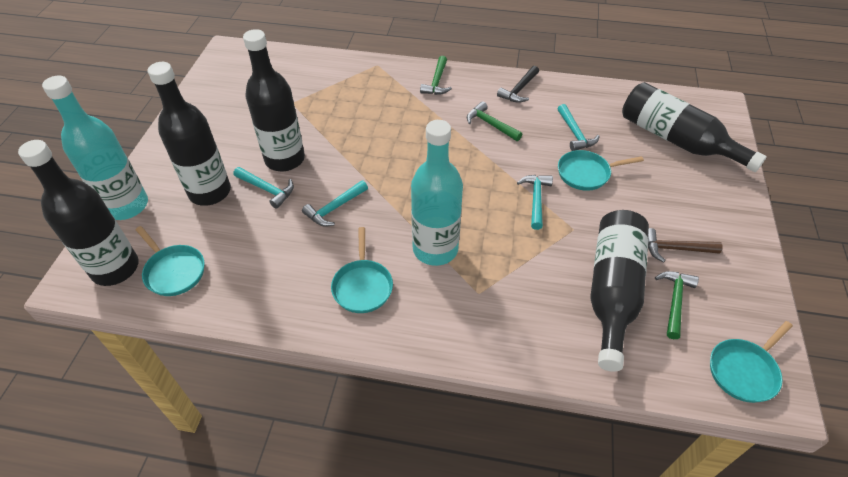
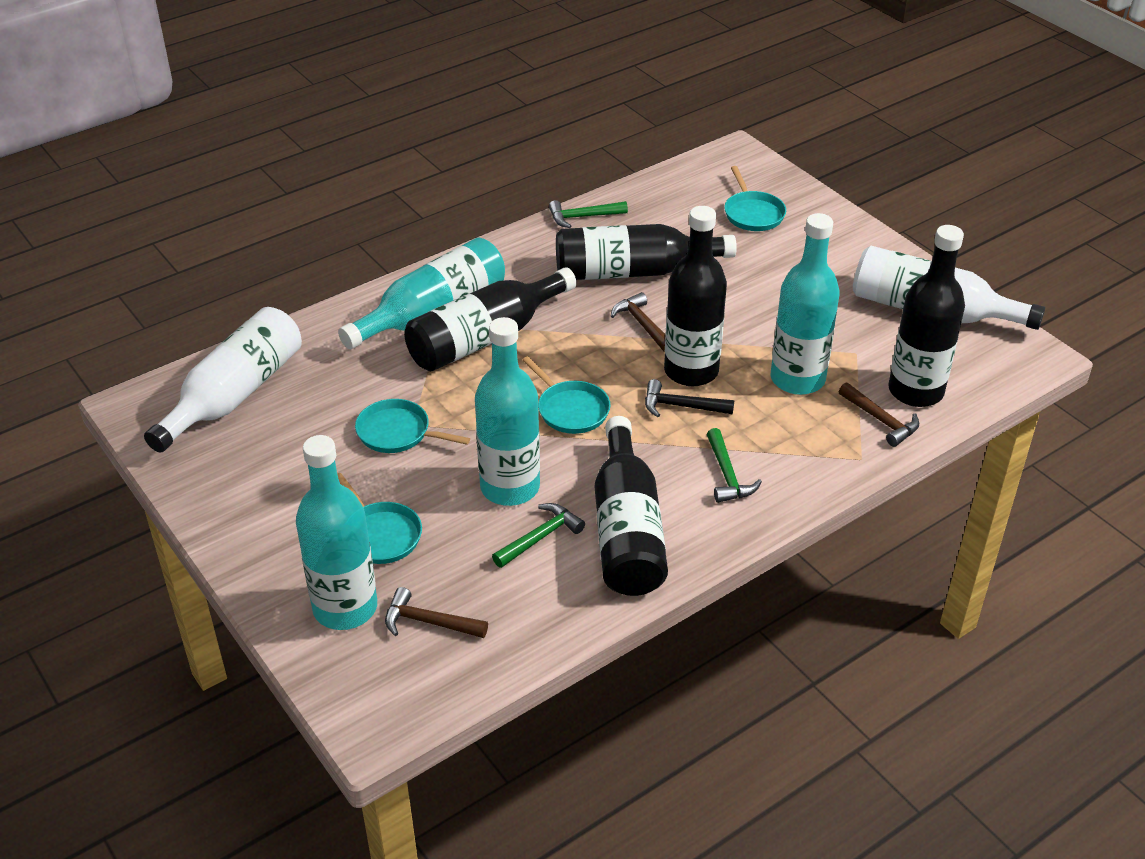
brown hammer: 1 -> 3
turquoise bottle: 2 -> 4
turquoise hammer: 4 -> 0
white bottle: 0 -> 2

